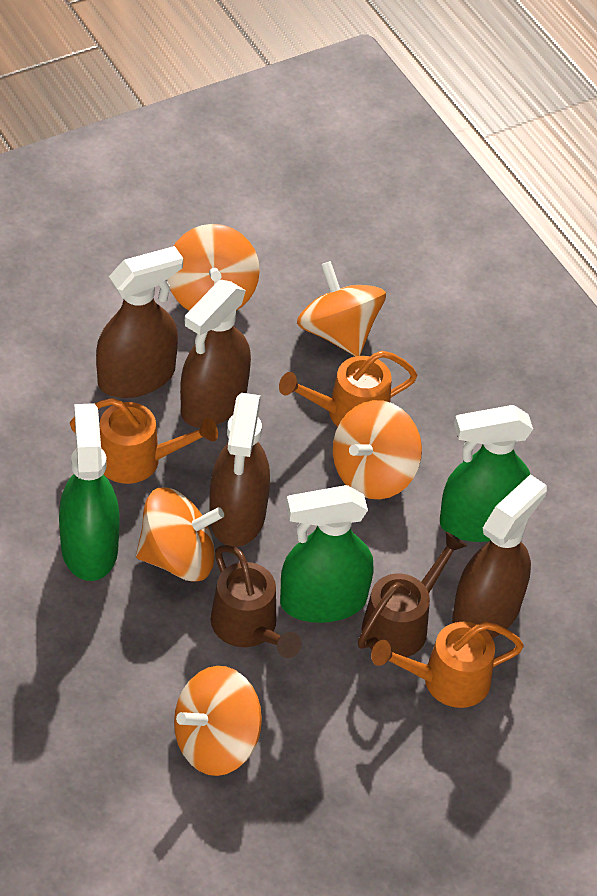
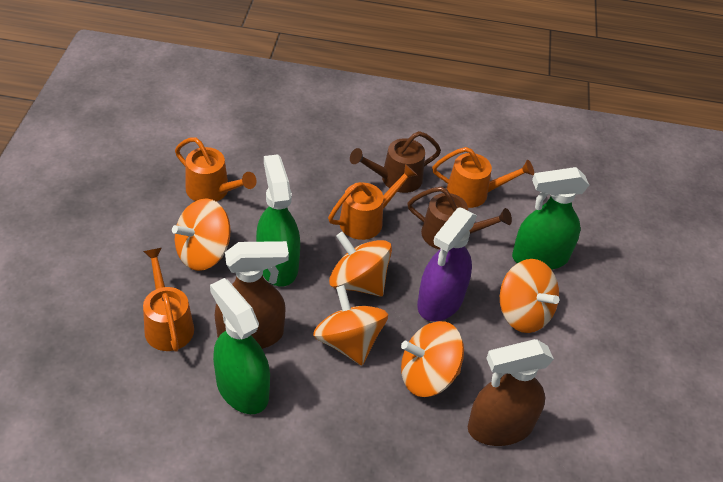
brown spray bottle: 4 -> 2
orange watering can: 3 -> 4
purple spray bottle: 0 -> 1

